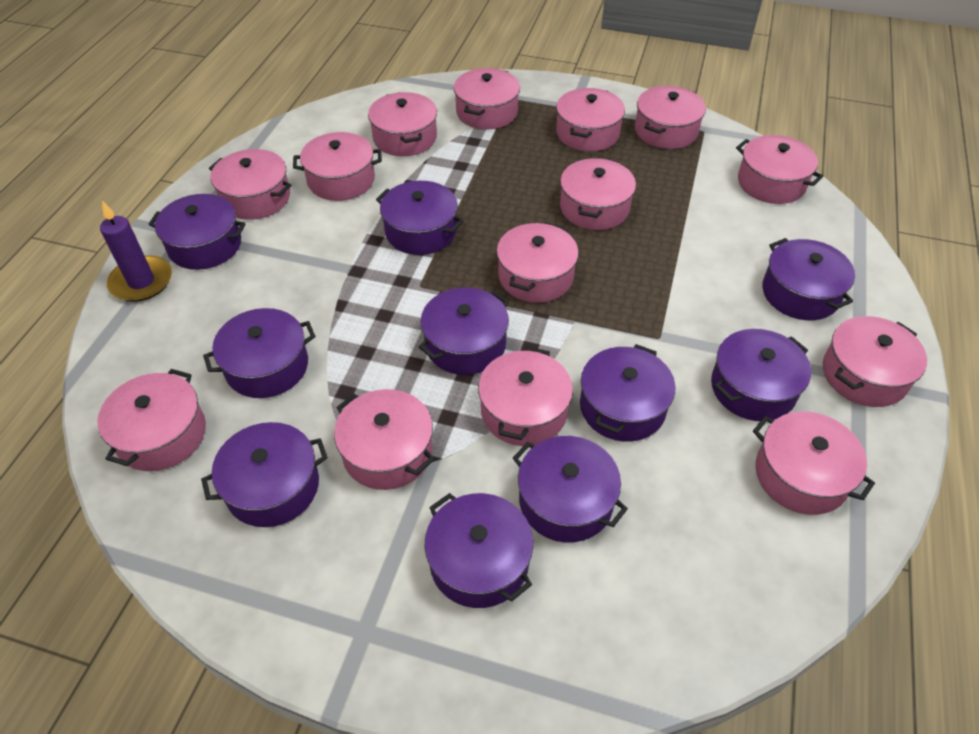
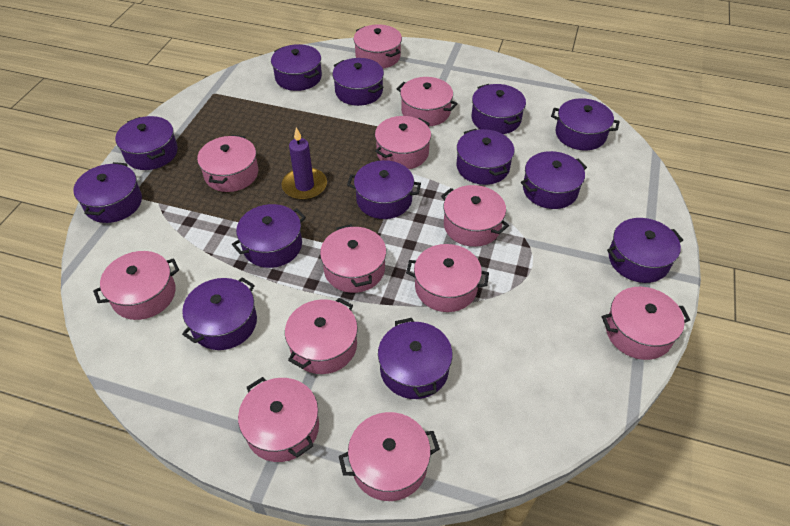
pink pot: 14 -> 12
purple pot: 10 -> 13

